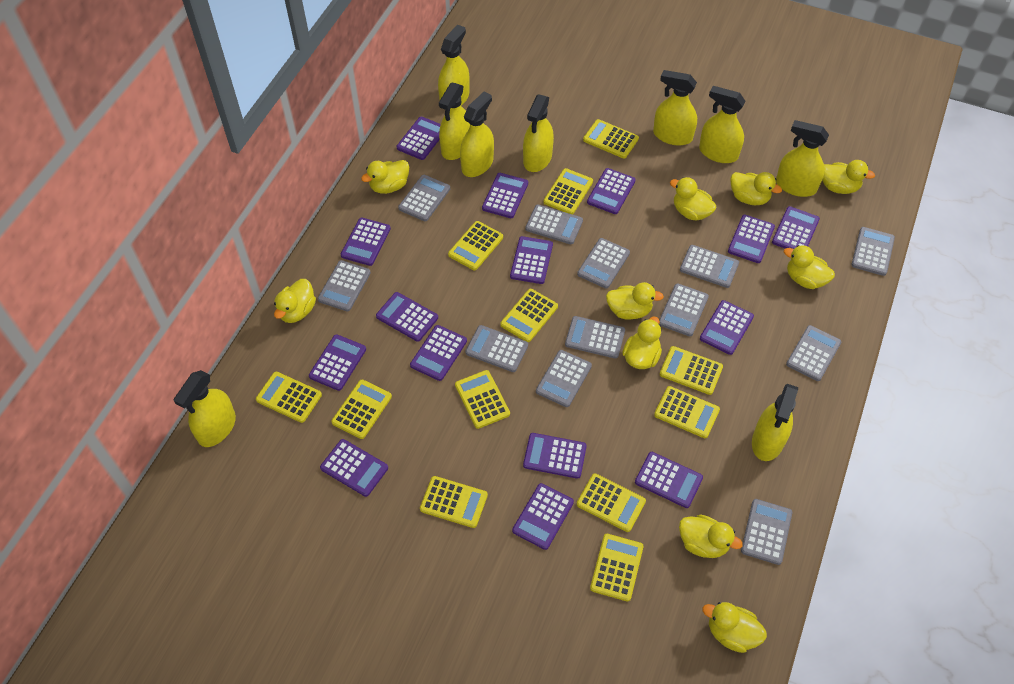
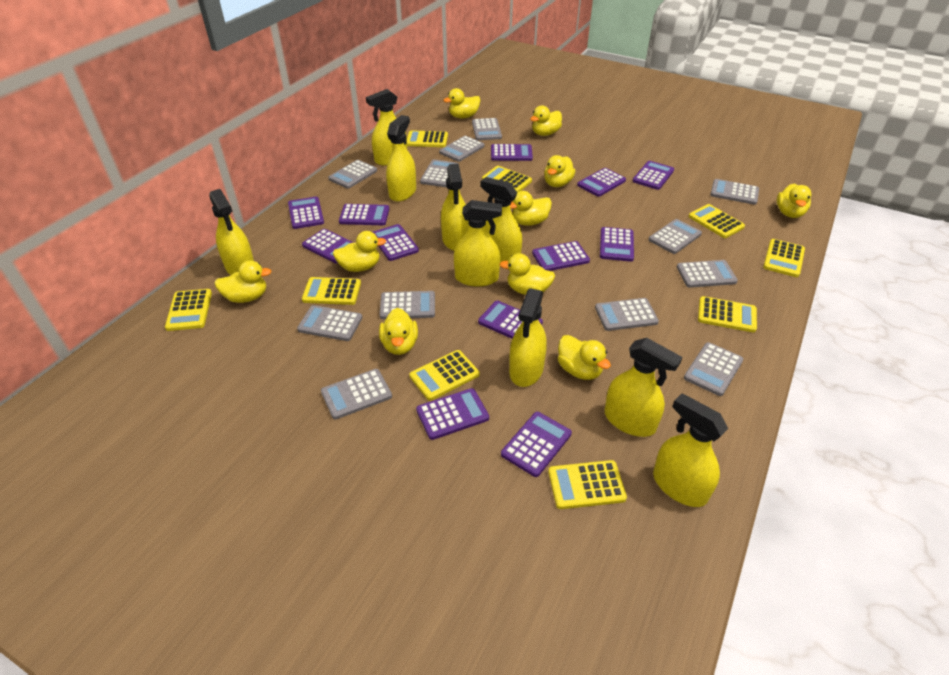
purple calculator: 15 -> 12
yellow calculator: 12 -> 9

